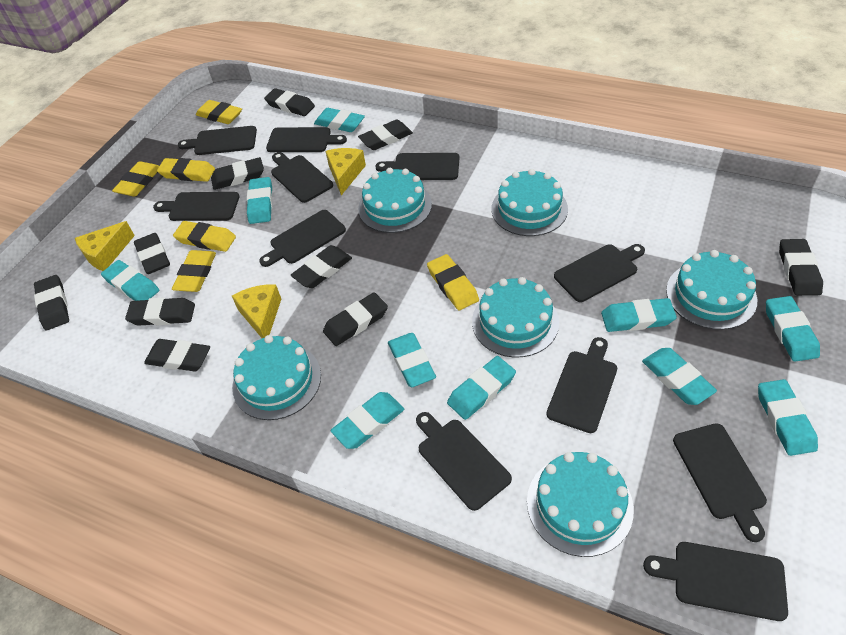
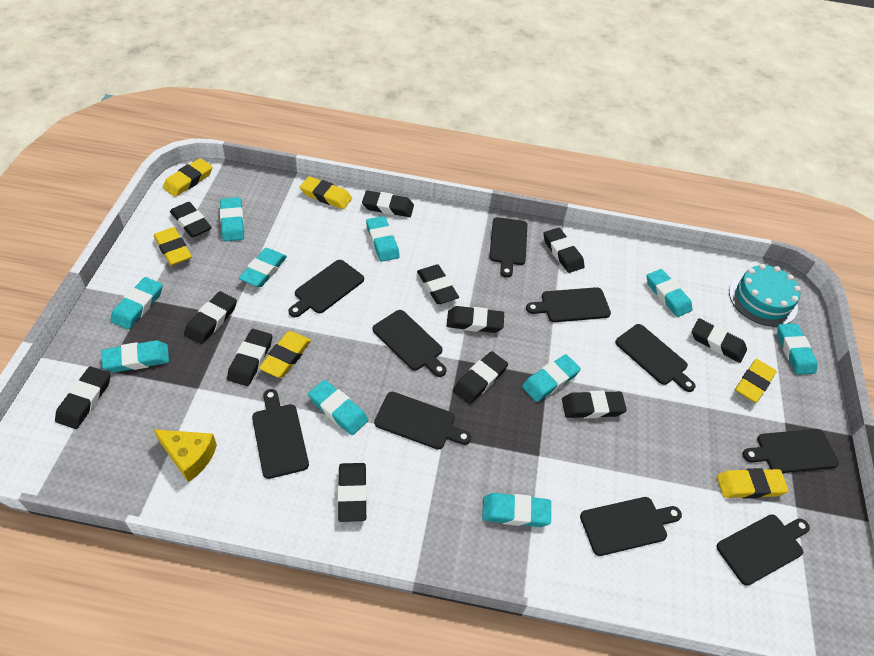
black cutting board: 11 -> 10
black eraser: 10 -> 12
turquoise cake: 6 -> 1
yellow cheese: 3 -> 1

